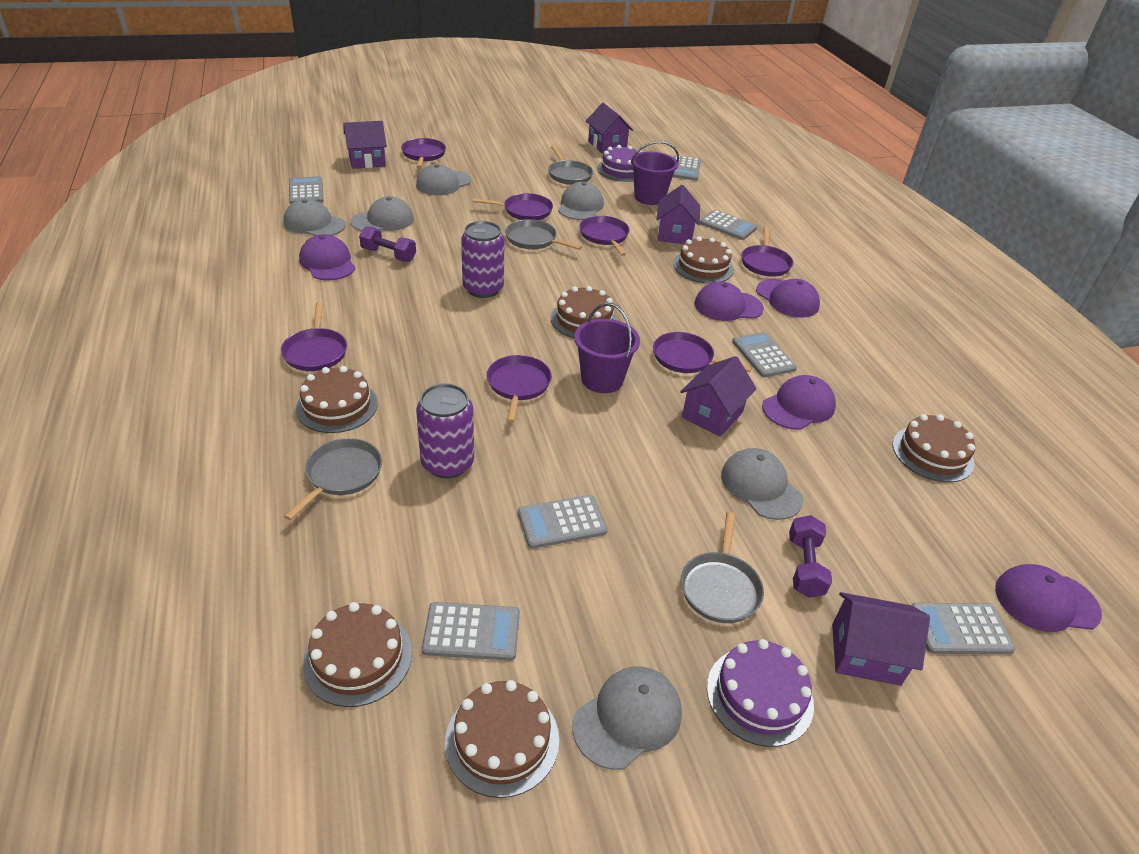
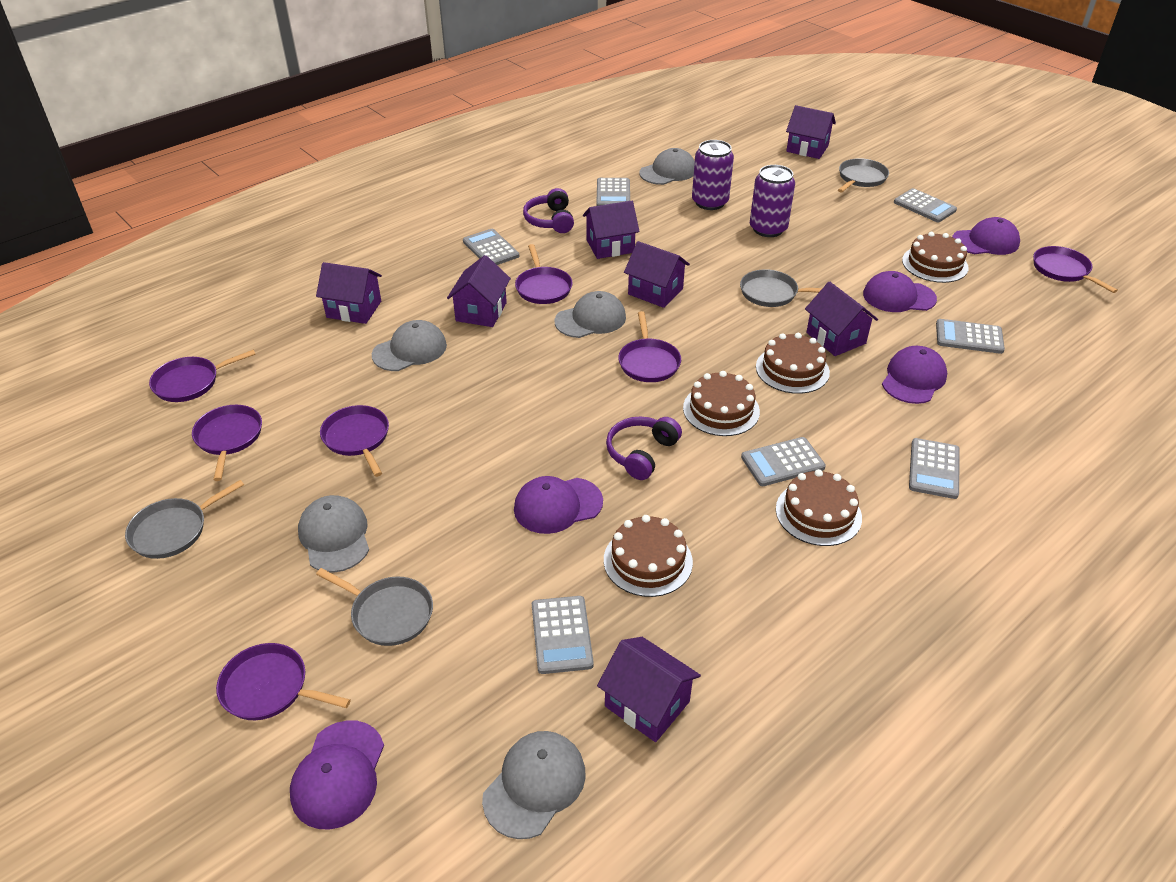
brown cake: 6 -> 5
grey cap: 6 -> 5
purple bucket: 2 -> 0
purple cake: 2 -> 0
purple dumbbell: 2 -> 0
purple headphones: 0 -> 2
purple house: 5 -> 7

